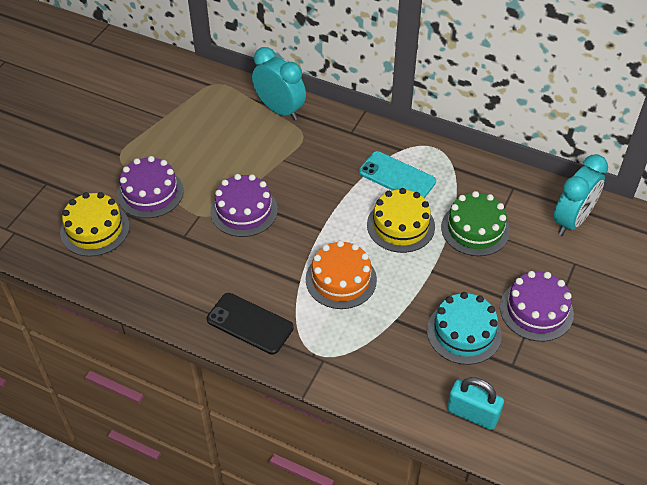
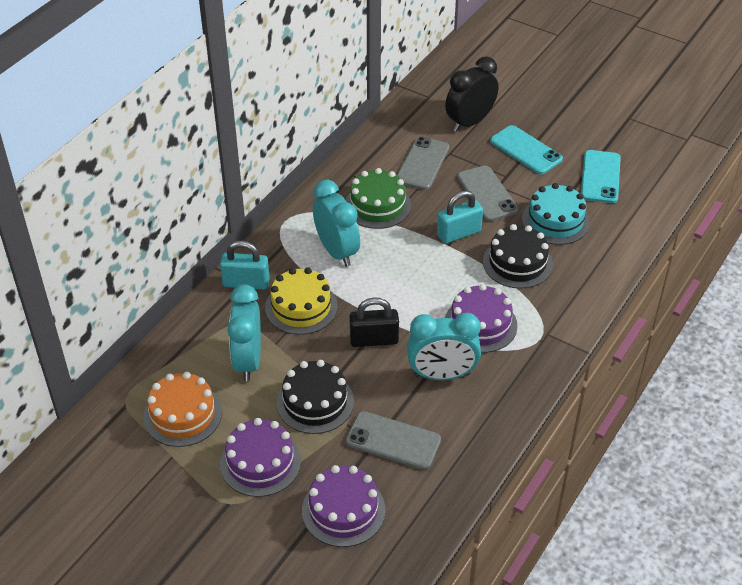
black cake: 0 -> 2
black clock: 0 -> 1
black padlock: 0 -> 1
black phone: 1 -> 0
grey phone: 0 -> 3
turquoise clock: 2 -> 3
turquoise padlock: 1 -> 2
turquoise phone: 1 -> 2
yellow cake: 2 -> 1

